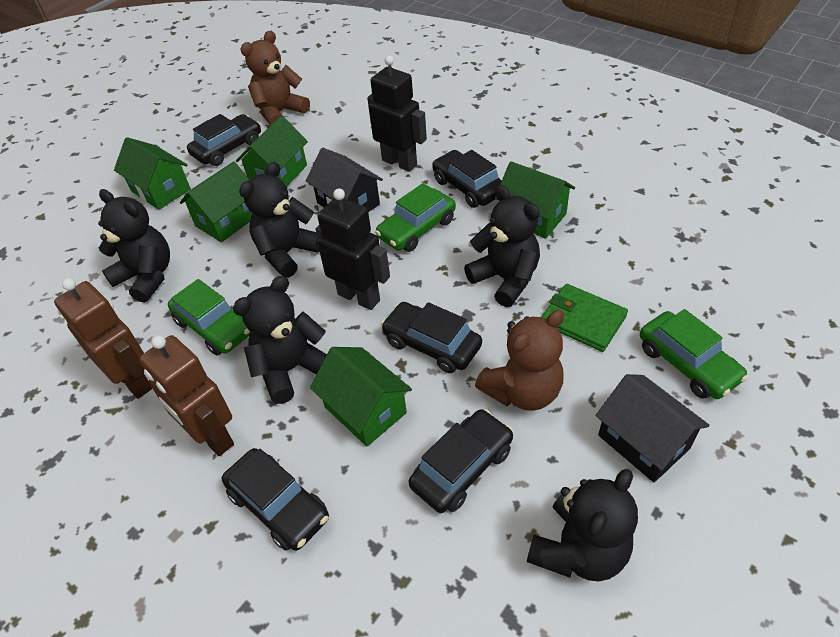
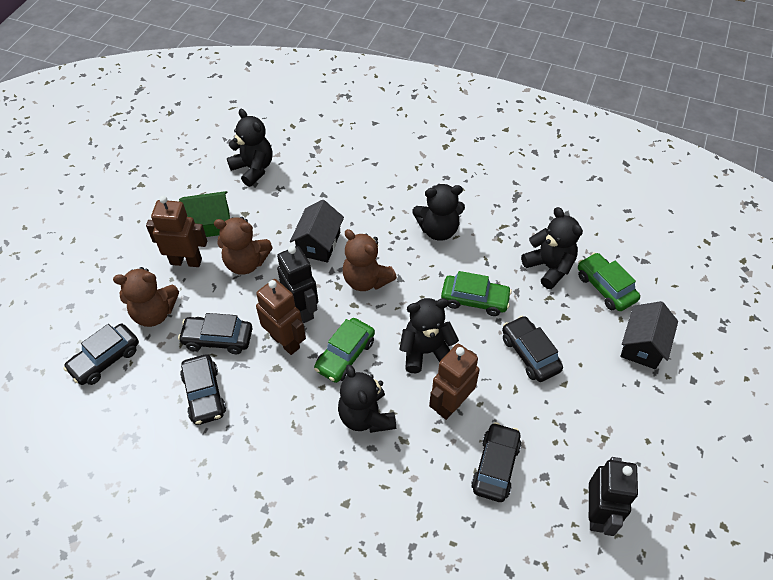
brown robot: 2 -> 3
brown teddy bear: 2 -> 3
green house: 5 -> 1
green wallet: 1 -> 0

